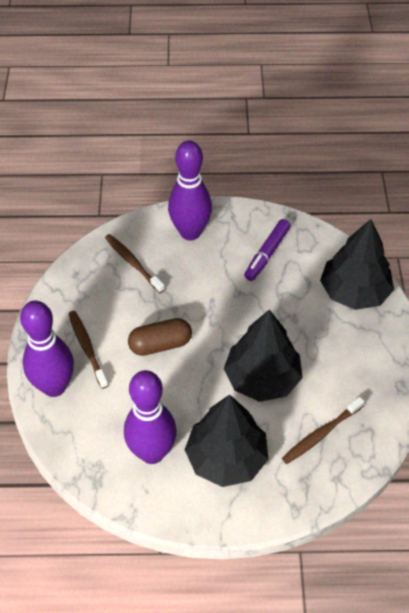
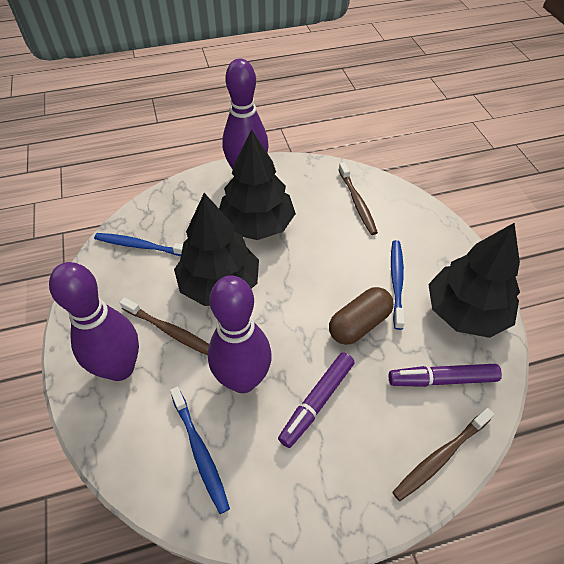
blue toothbrush: 0 -> 3
purple marker: 1 -> 2

